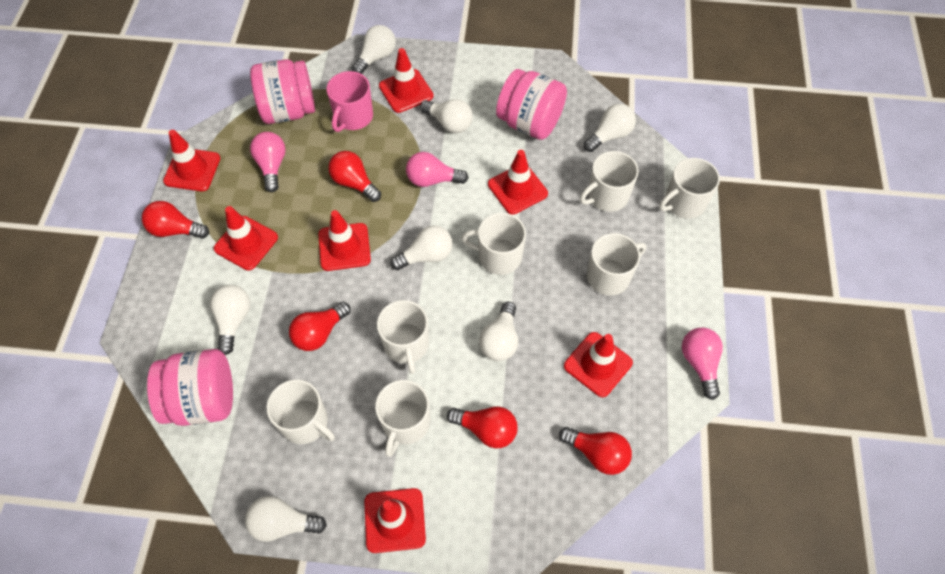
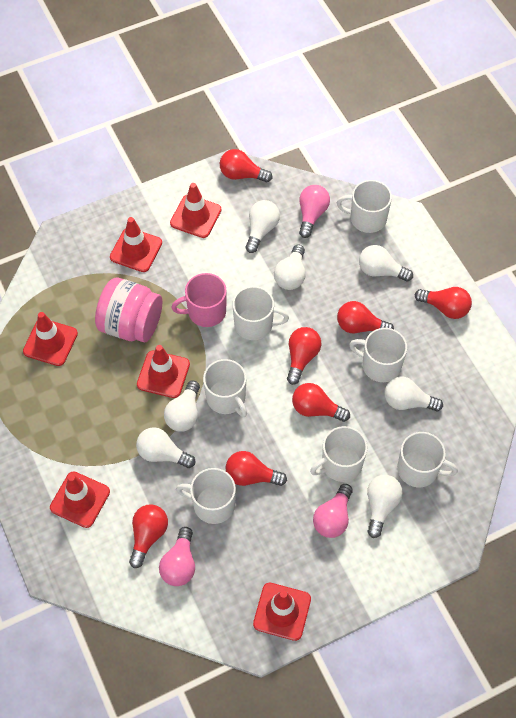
pink jar: 3 -> 1
red light bulb: 5 -> 7
red traffic cone: 7 -> 6

